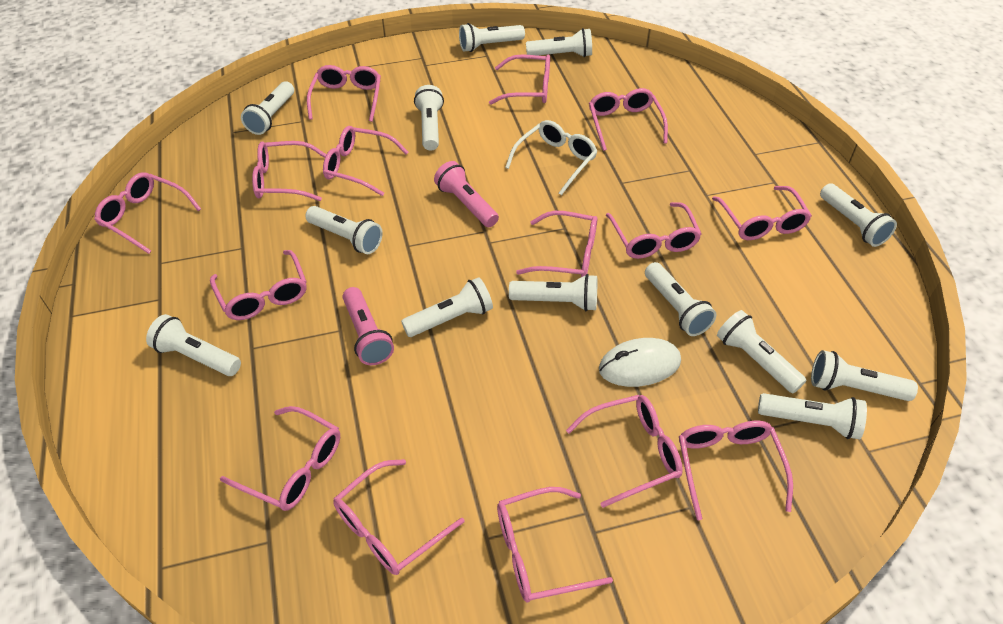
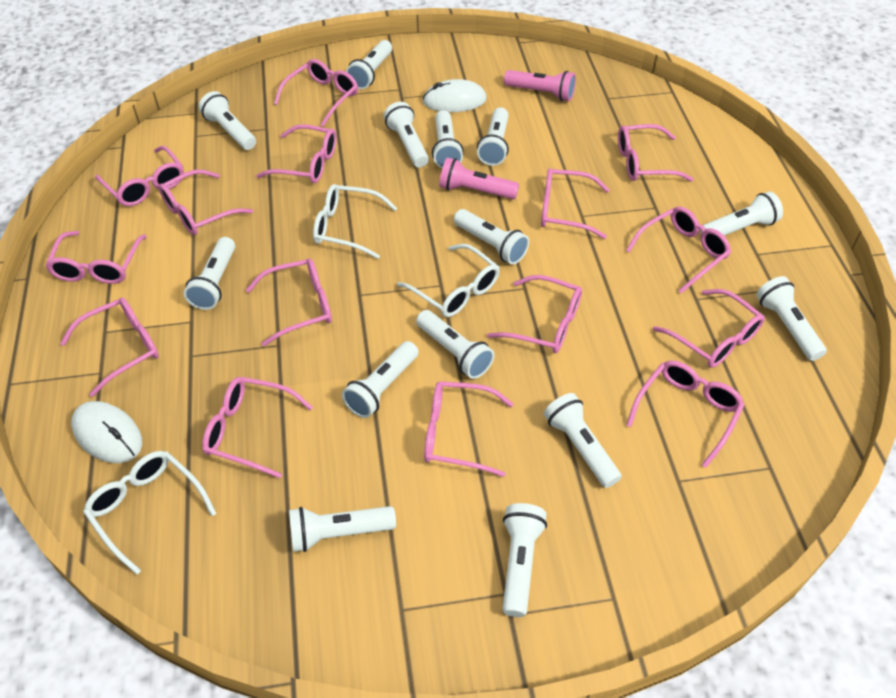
white flashlight: 13 -> 14
white glasses: 1 -> 3
white mouse: 1 -> 2

